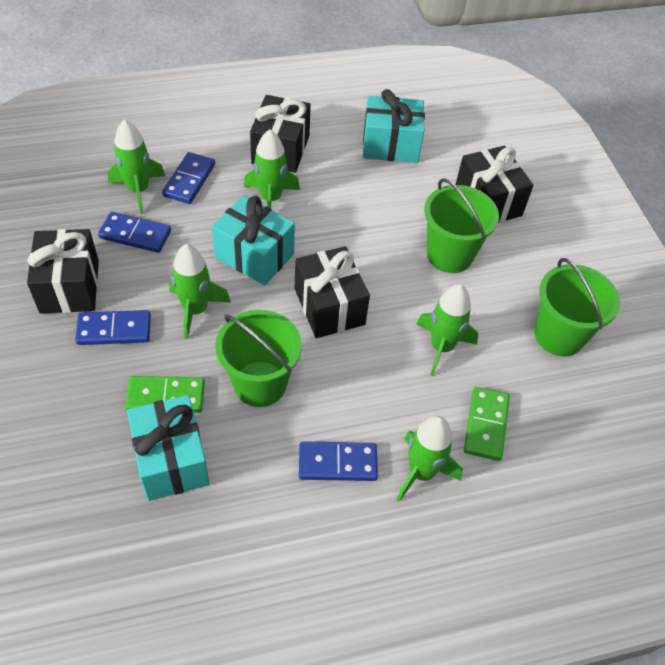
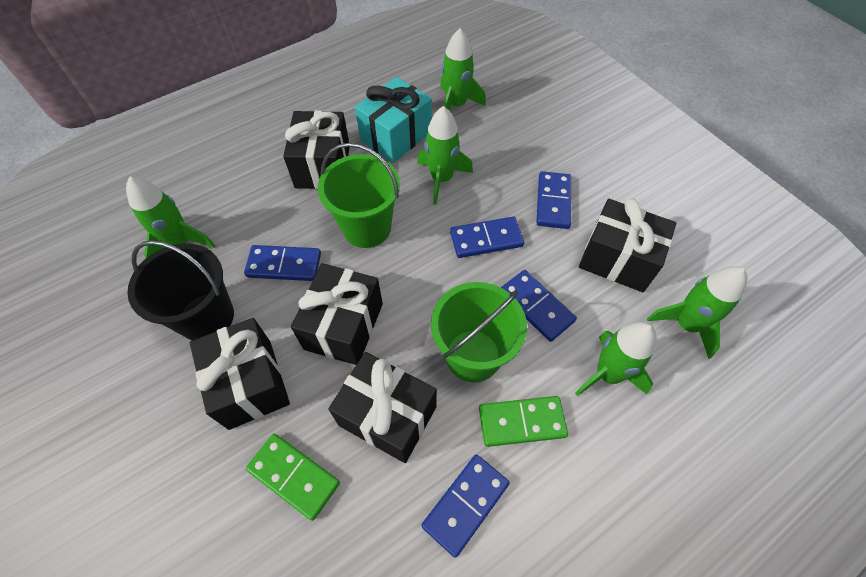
black bucket: 0 -> 1
black gift: 4 -> 5
blue domino: 4 -> 5
green bucket: 3 -> 2
turquoise gift: 3 -> 1

